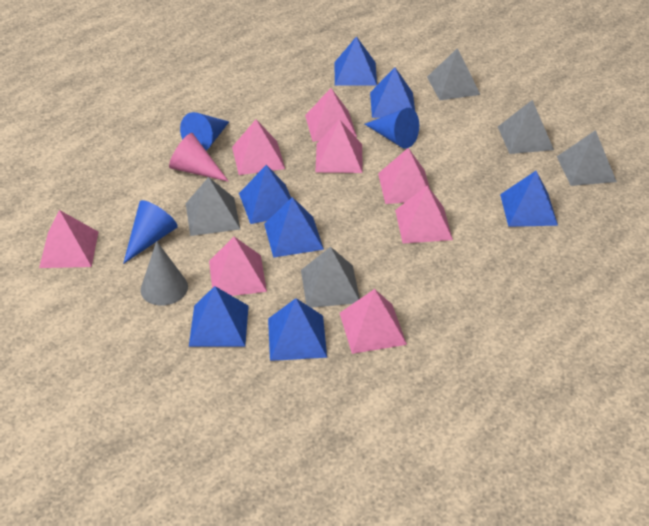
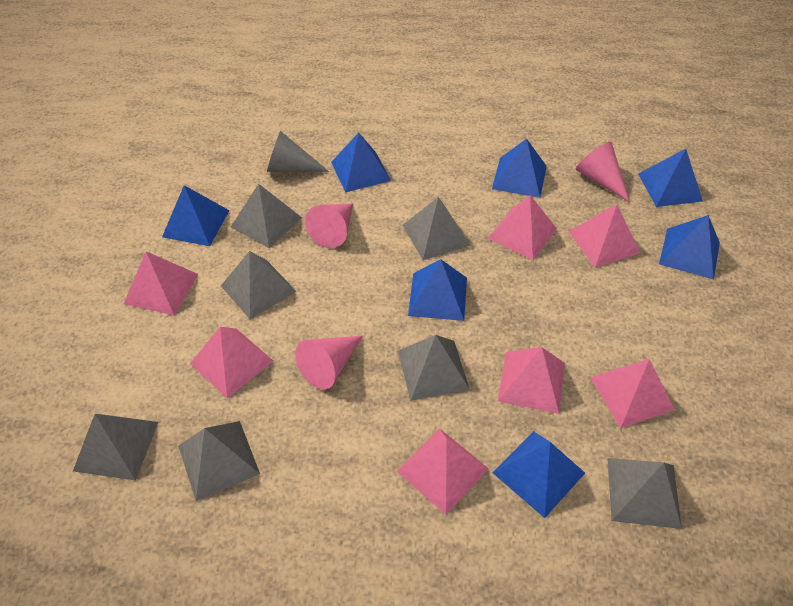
blue cone: 3 -> 0
grey pyramid: 5 -> 7
pink cone: 1 -> 3
pink pyramid: 8 -> 7

